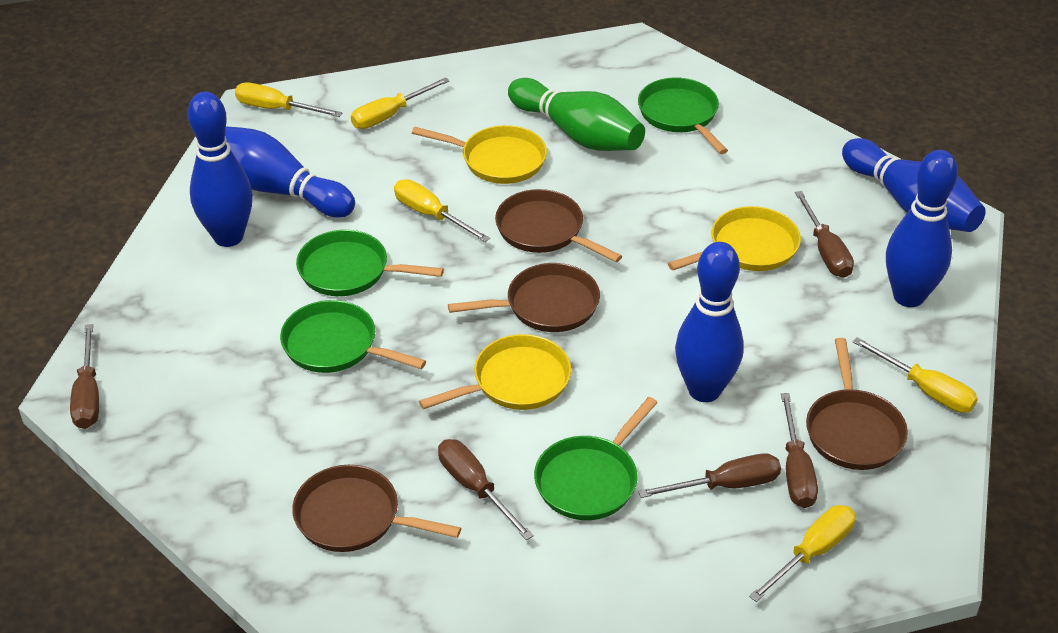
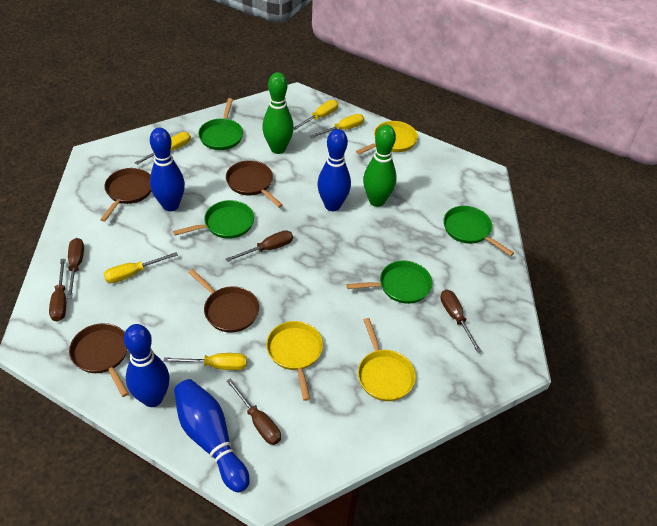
blue bowling pin: 5 -> 4
green bowling pin: 1 -> 2

